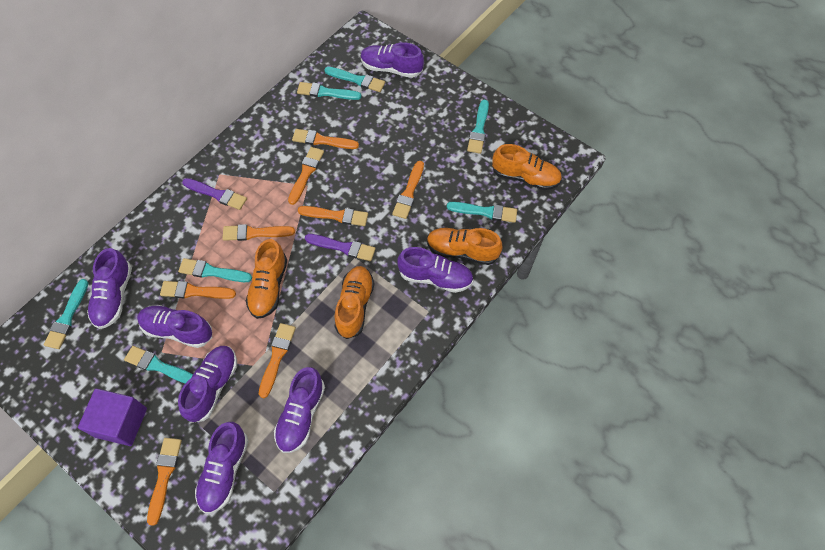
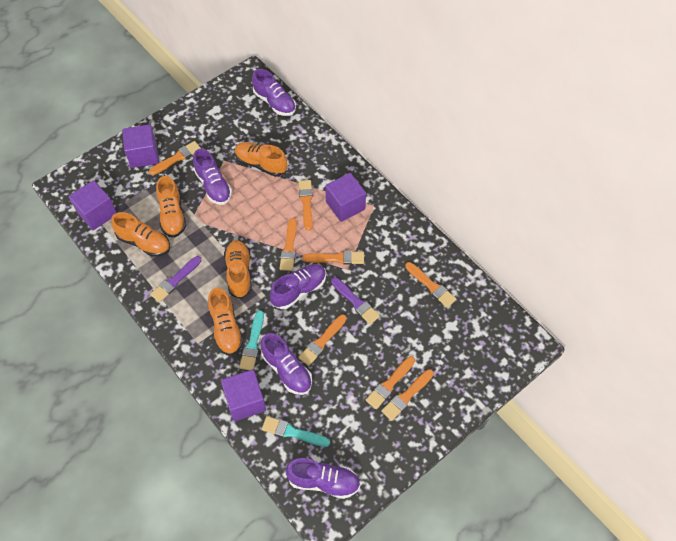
orange shoe: 4 -> 5
purple cube: 1 -> 4
purple shoe: 7 -> 5
turquoise brush: 7 -> 2

